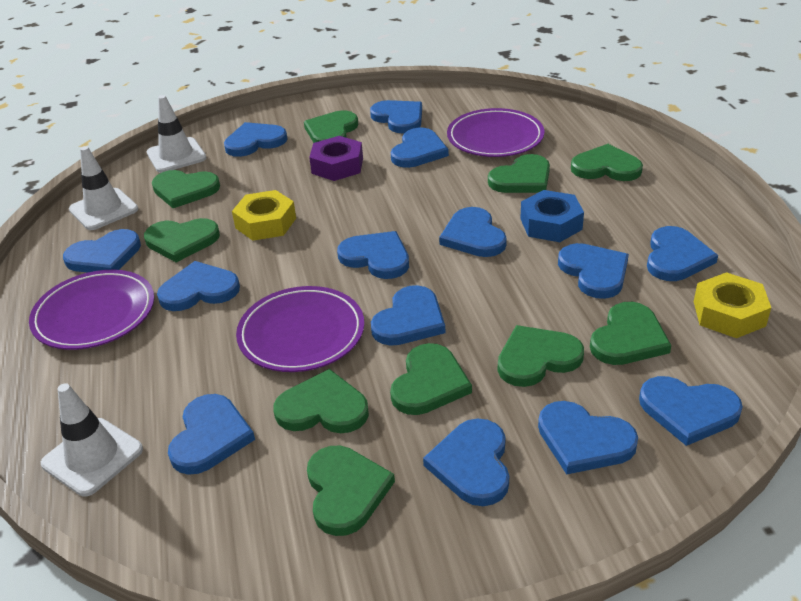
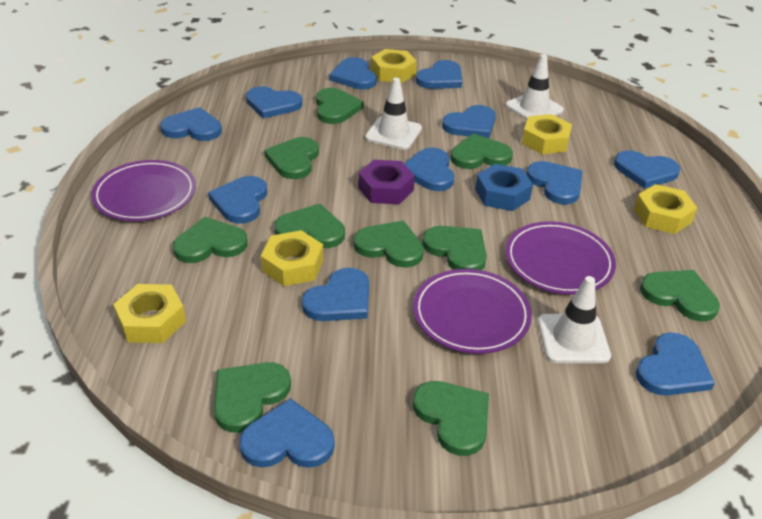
blue heart: 14 -> 12
yellow nut: 2 -> 5

